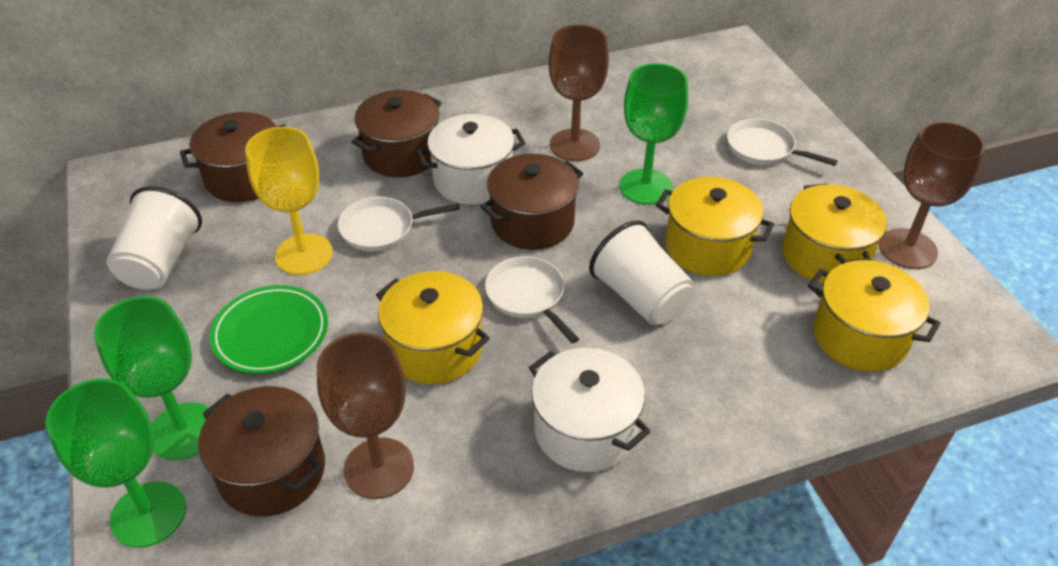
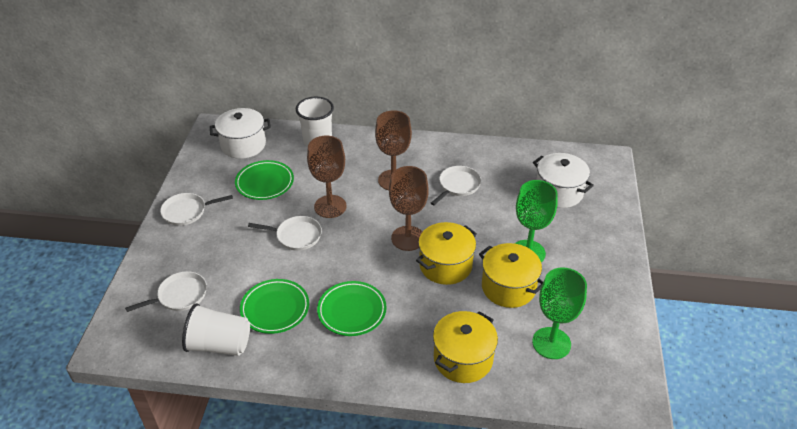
brown pot: 4 -> 0
green goblet: 3 -> 2
green plate: 1 -> 3
white pan: 3 -> 4
yellow goblet: 1 -> 0
yellow pot: 4 -> 3

